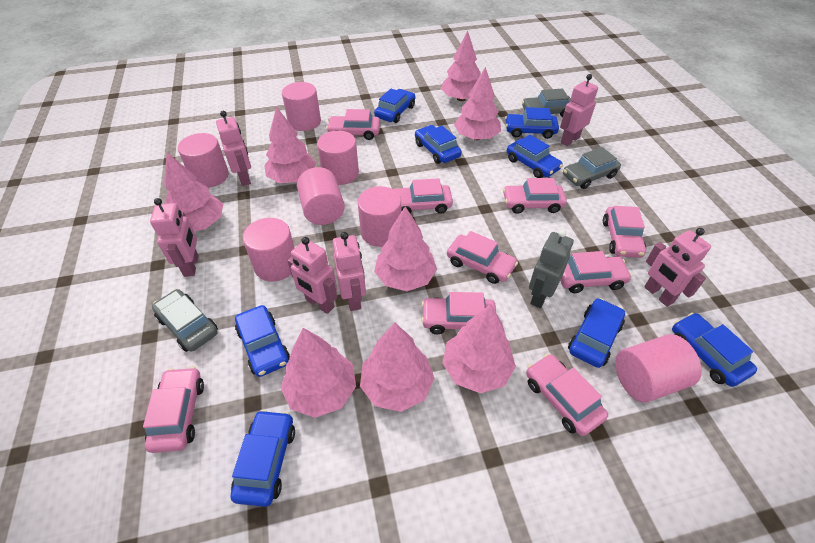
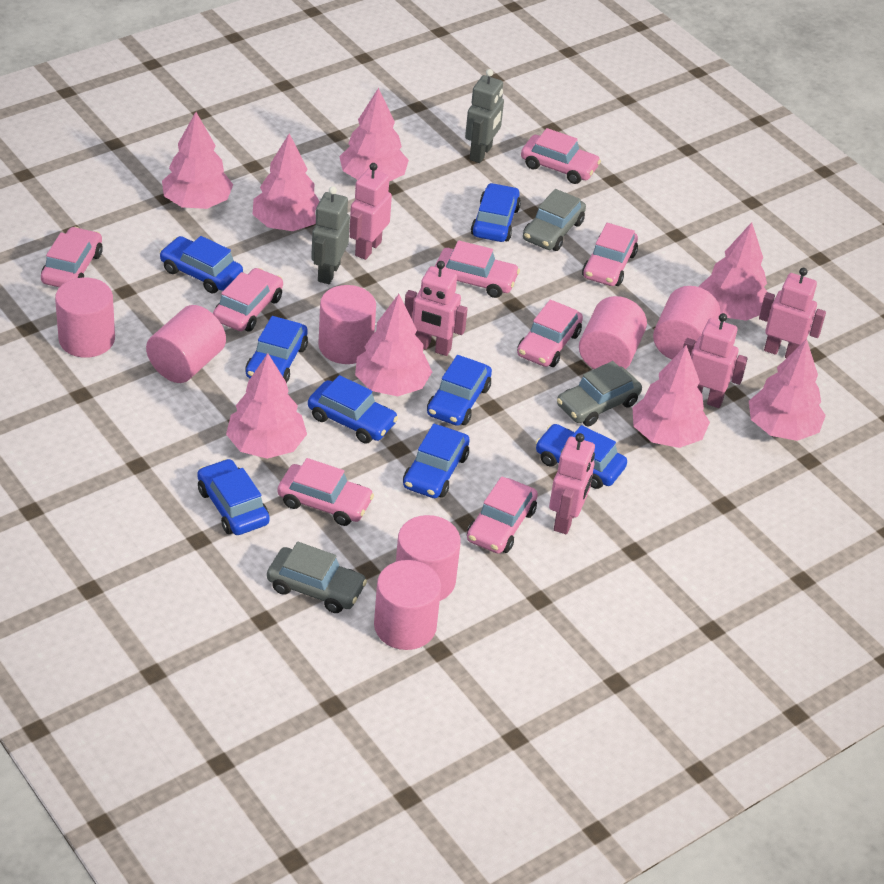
grey robot: 1 -> 2
pink car: 9 -> 8
pink robot: 6 -> 5

